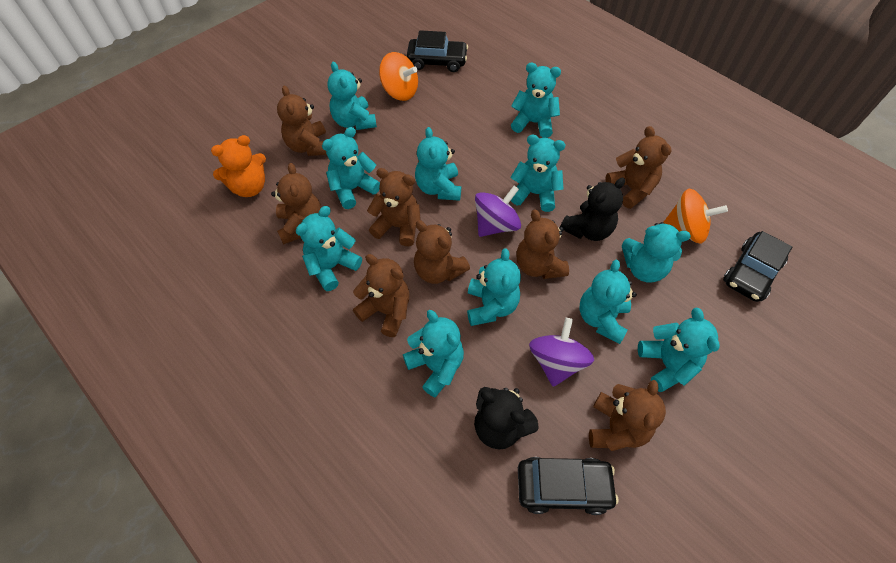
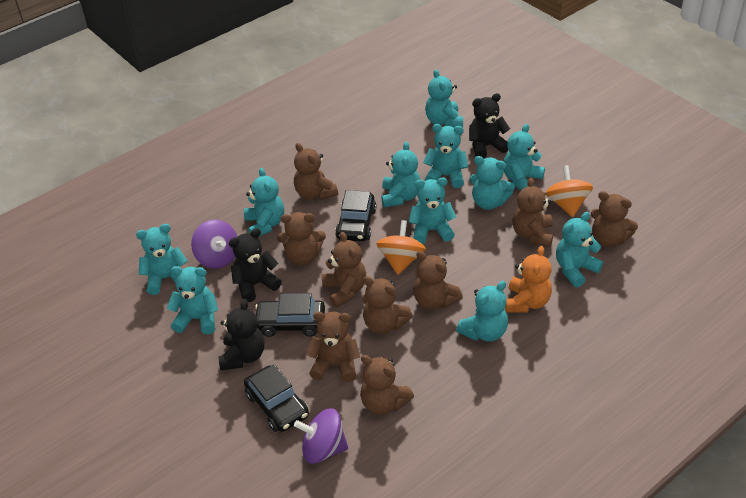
black teddy bear: 2 -> 3
brown teddy bear: 8 -> 9

